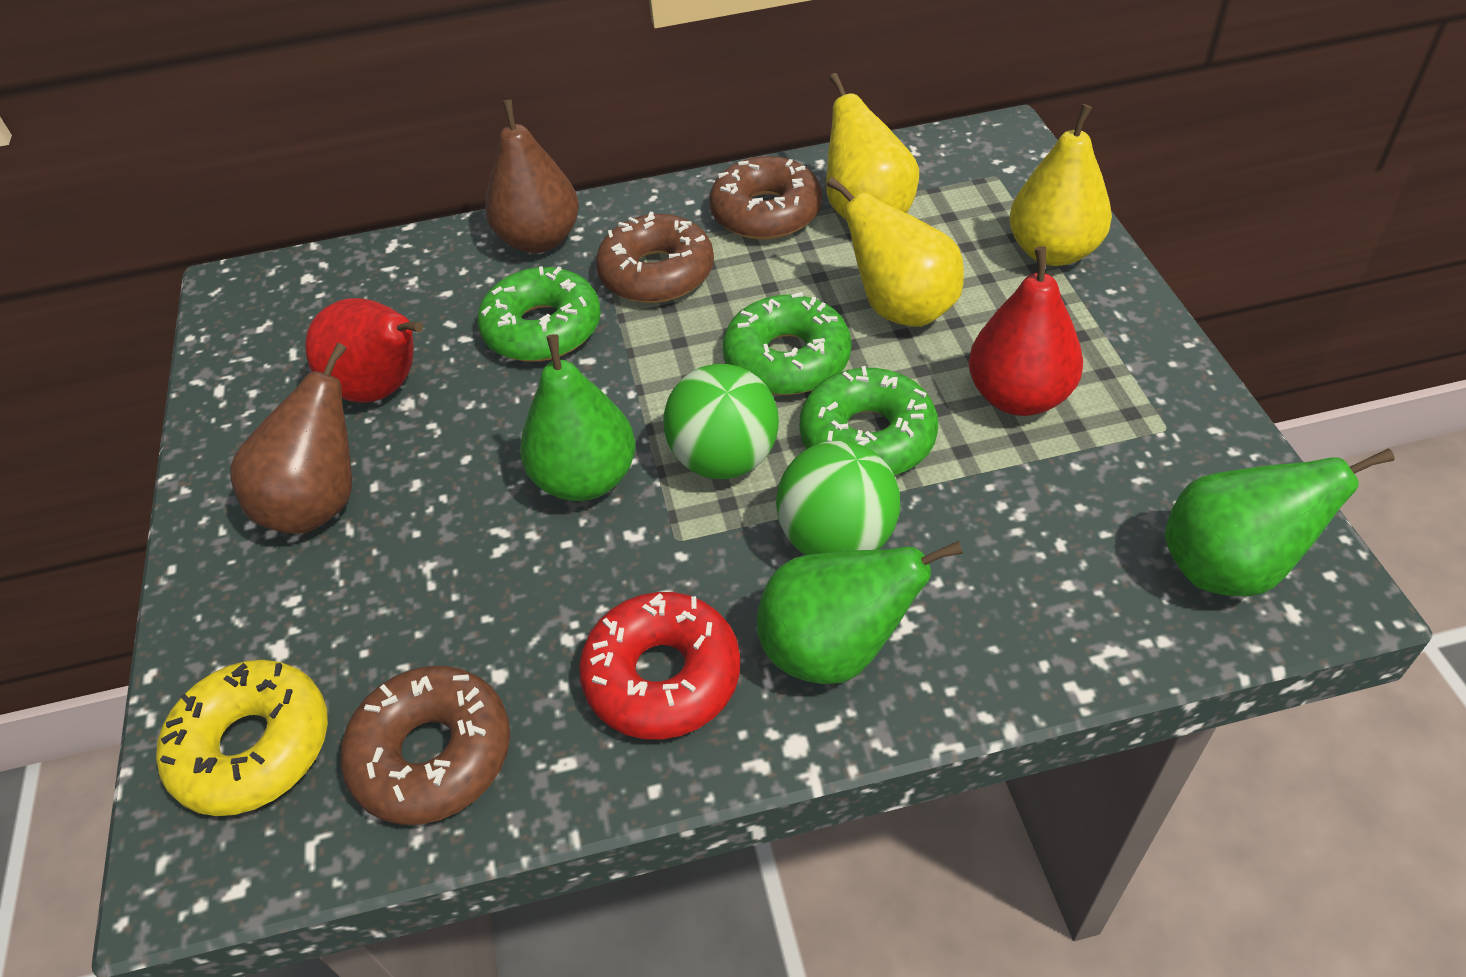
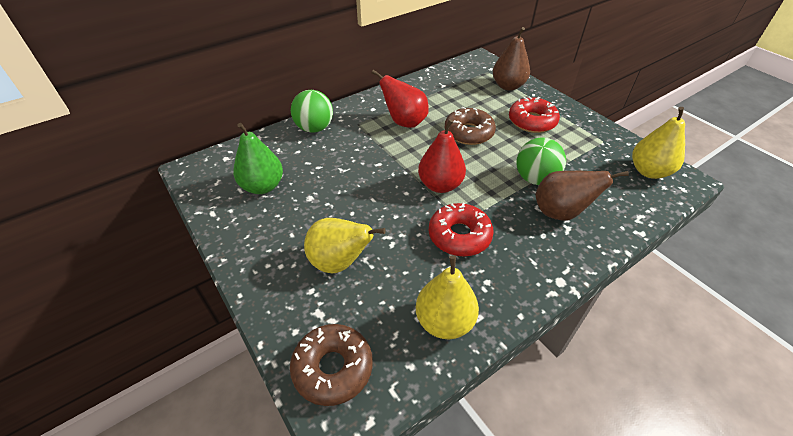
brown donut: 3 -> 2
green donut: 3 -> 0
green pear: 3 -> 1
red donut: 1 -> 2
yellow donut: 1 -> 0

